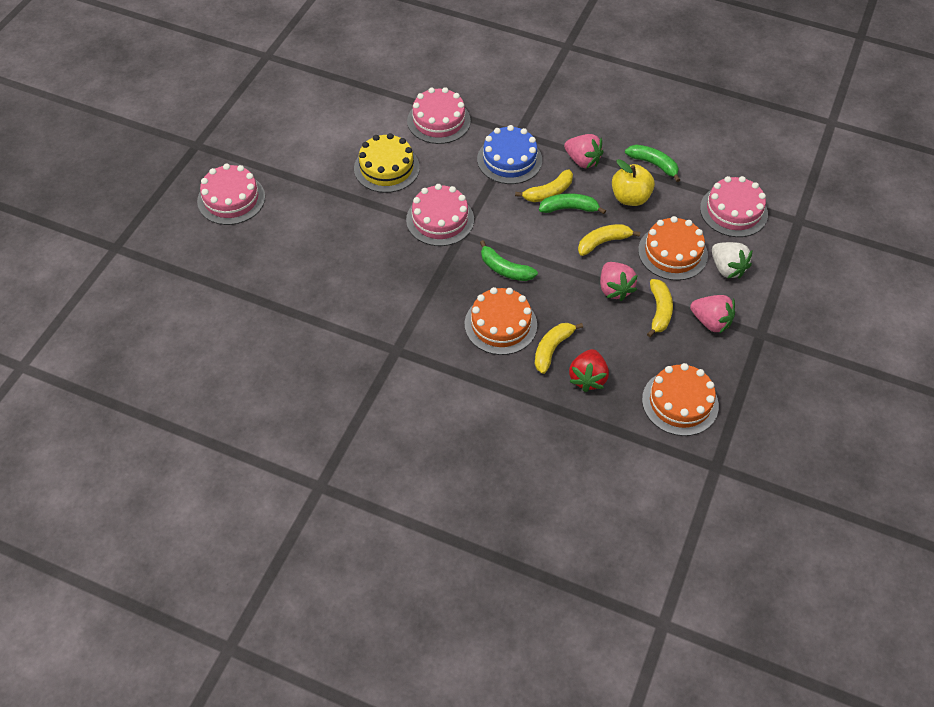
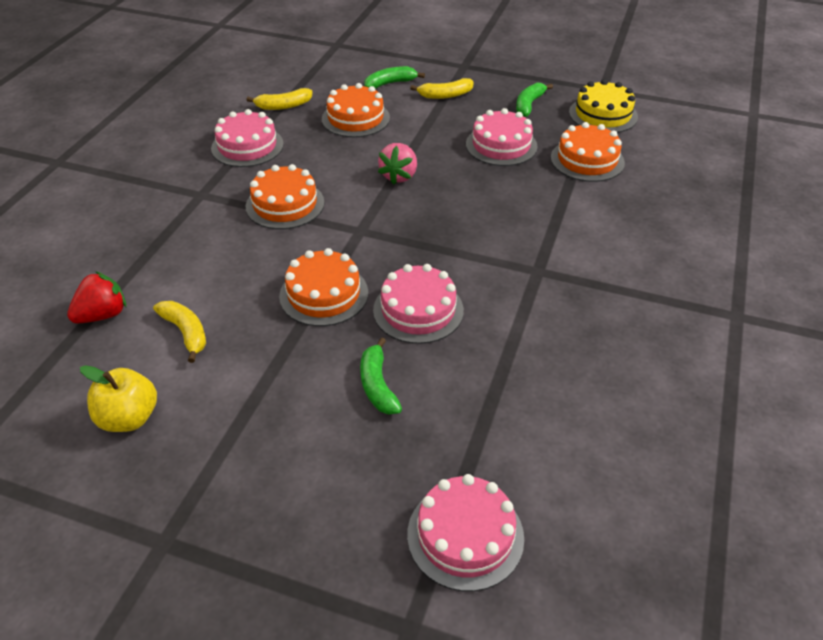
blue cake: 1 -> 0
orange cake: 3 -> 4
pink strawberry: 3 -> 1
white strawberry: 1 -> 0
yellow banana: 4 -> 3

